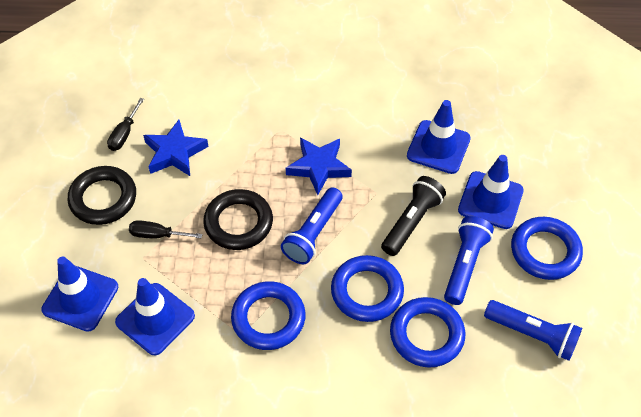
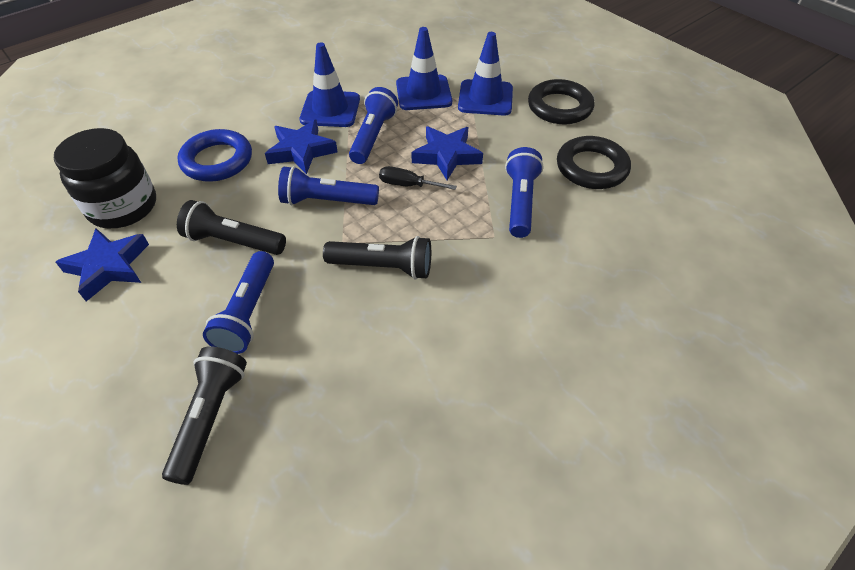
black flashlight: 1 -> 3
black jar: 0 -> 1
black screwdriver: 2 -> 1
blue flashlight: 3 -> 4
blue ring: 4 -> 1
blue star: 2 -> 3
blue traffic cone: 4 -> 3

